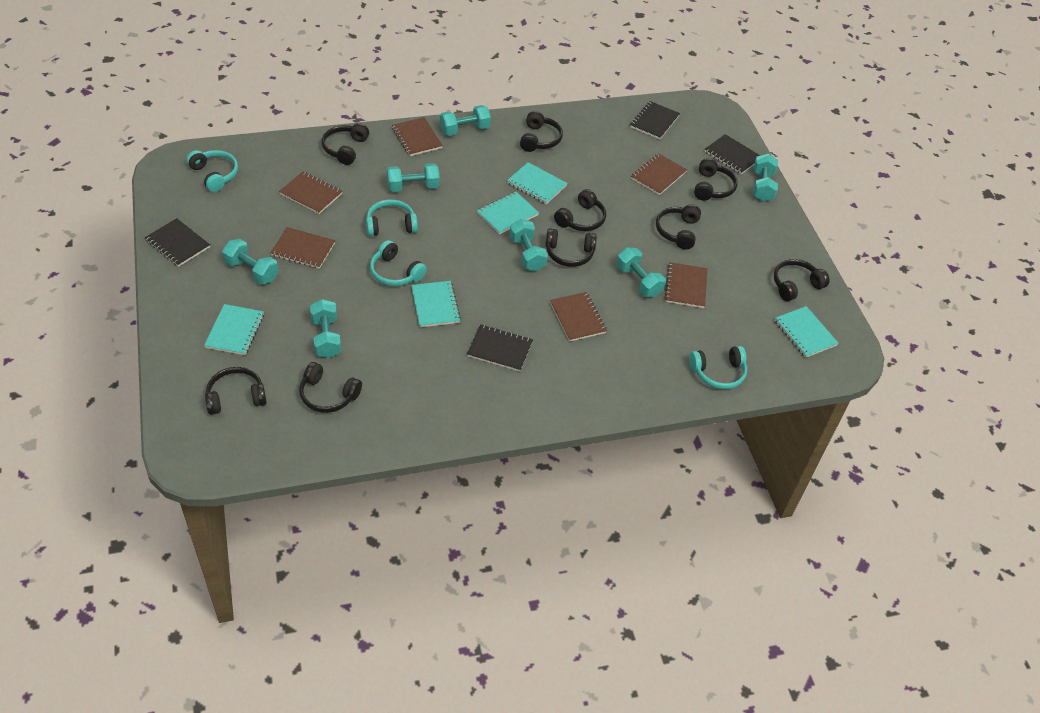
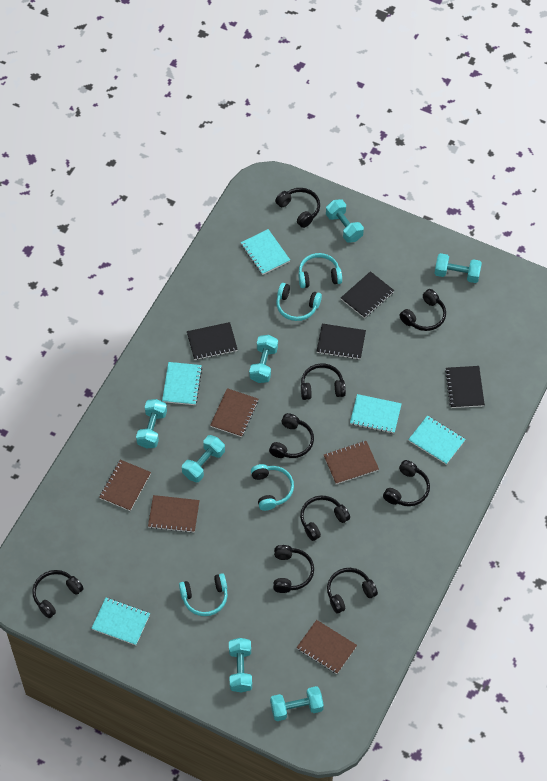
brown notebook: 6 -> 5

